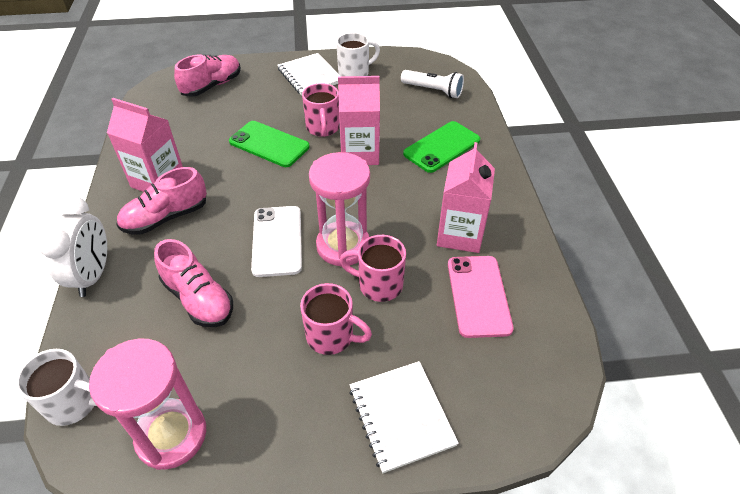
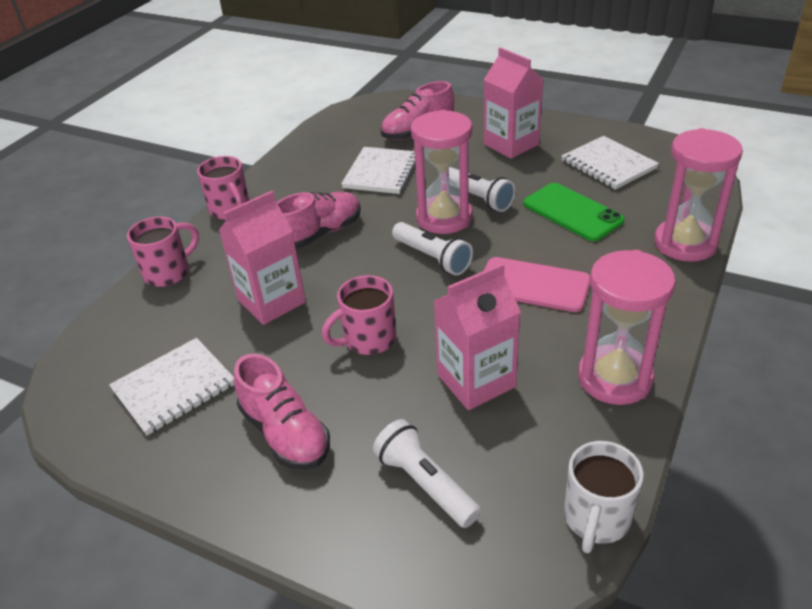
green phone: 2 -> 1
pink hourglass: 2 -> 3
white clock: 1 -> 0
white flashlight: 1 -> 3
white mug: 2 -> 1
white notebook: 2 -> 3
white phone: 1 -> 0

